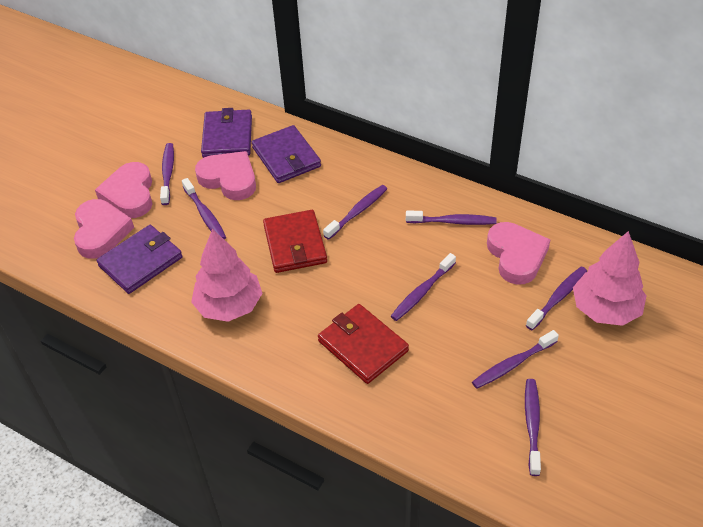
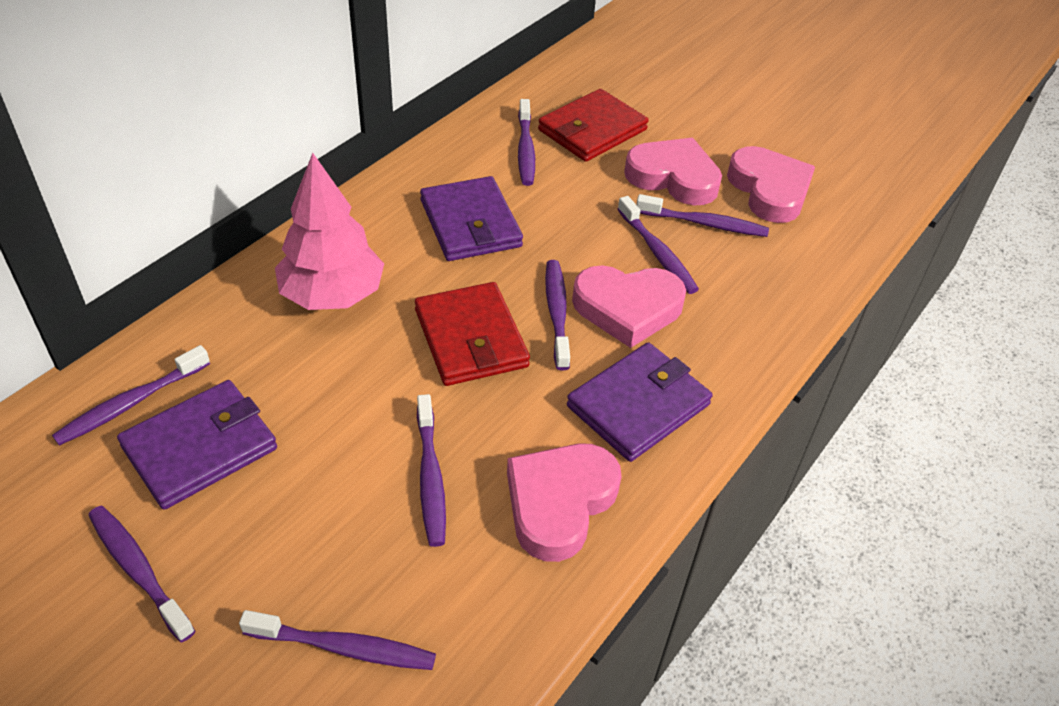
pink tree: 2 -> 1

